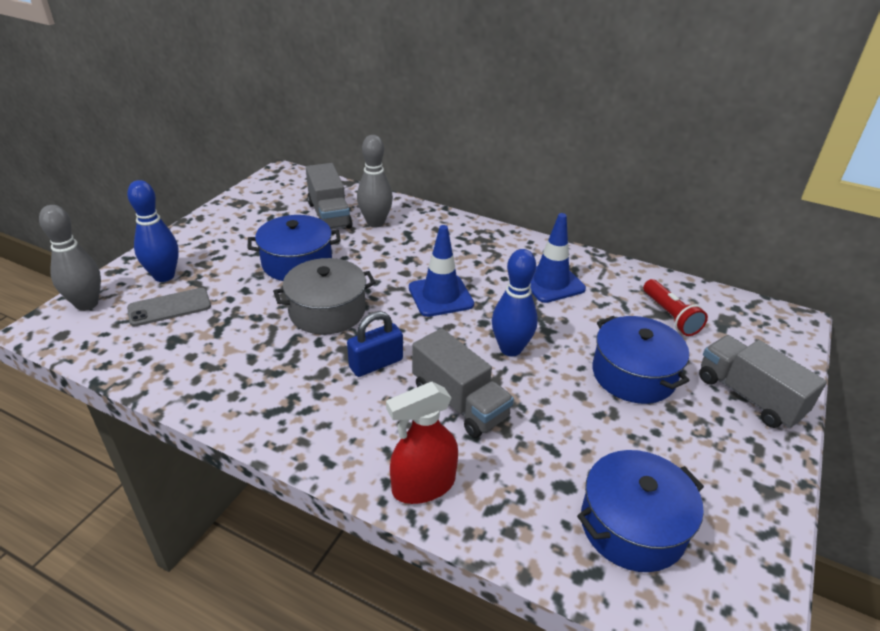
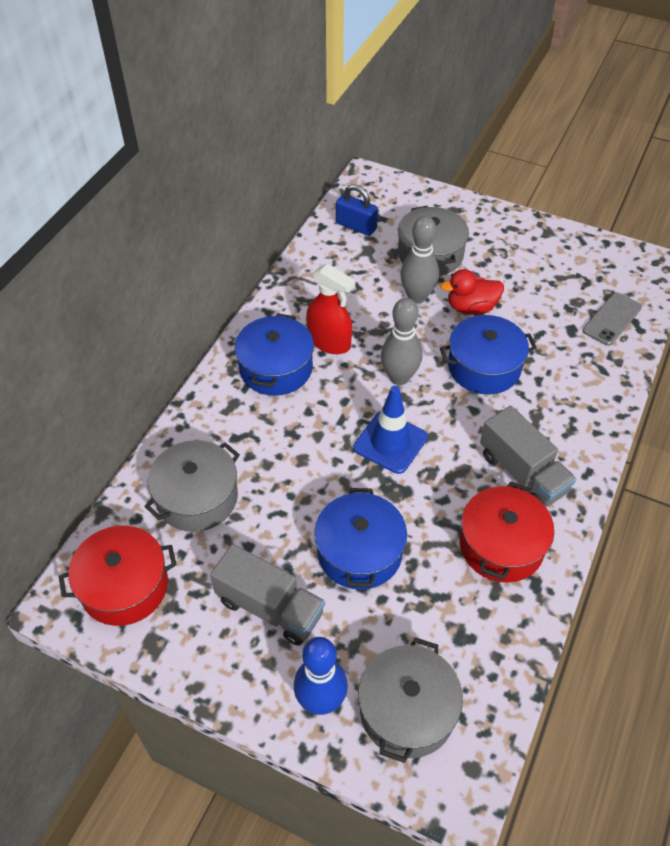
blue bowling pin: 2 -> 1
blue traffic cone: 2 -> 1
grey pot: 1 -> 3
grey truck: 3 -> 2
red duck: 0 -> 1
red flashlight: 1 -> 0
red pot: 0 -> 2

